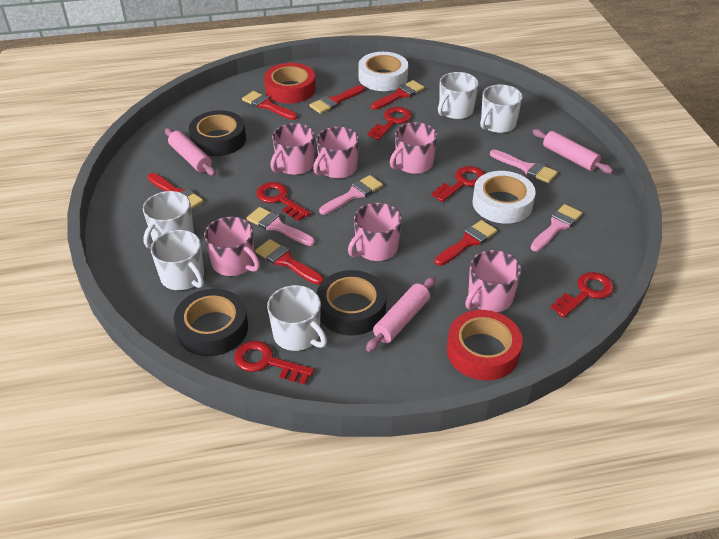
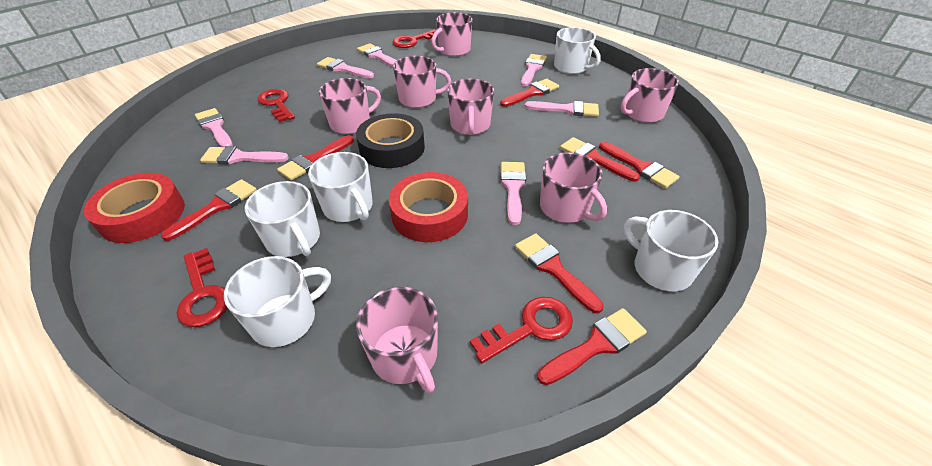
black tape: 3 -> 1
pink brush: 4 -> 7
pink mug: 6 -> 7
pink rolling pin: 3 -> 0
red brush: 6 -> 7
red key: 5 -> 4
white tape: 2 -> 0

